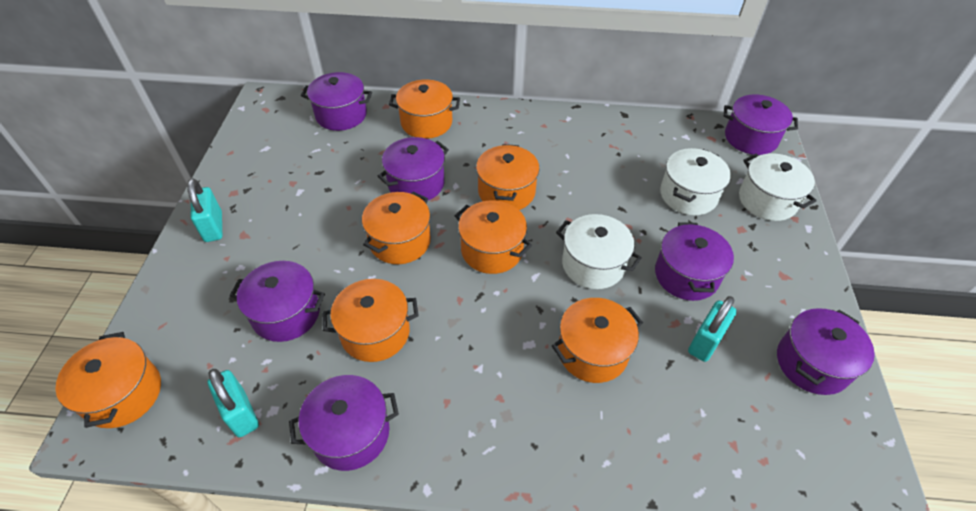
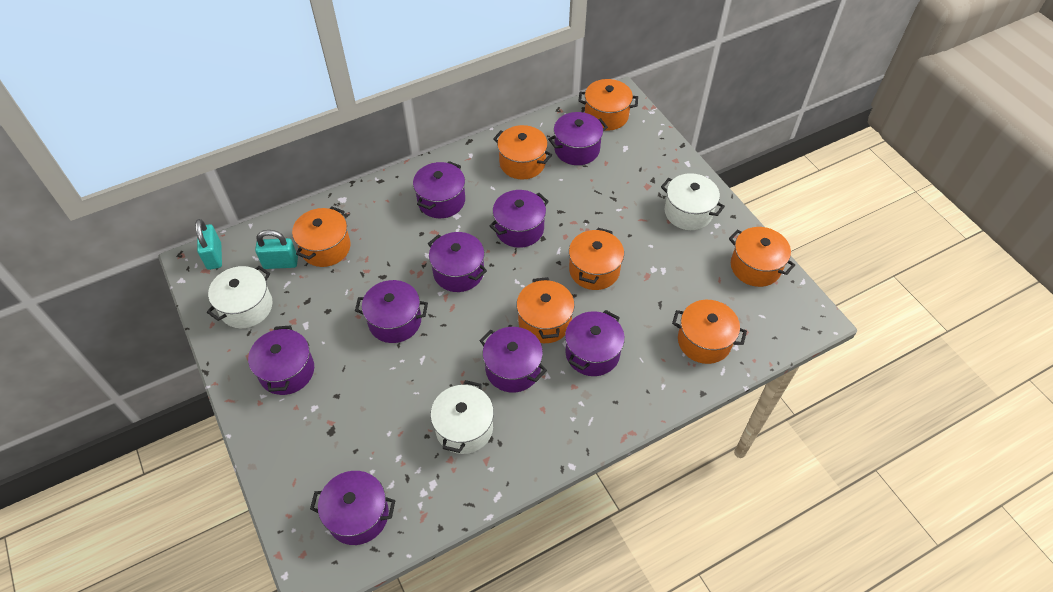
purple pot: 7 -> 9
turquoise padlock: 3 -> 2

